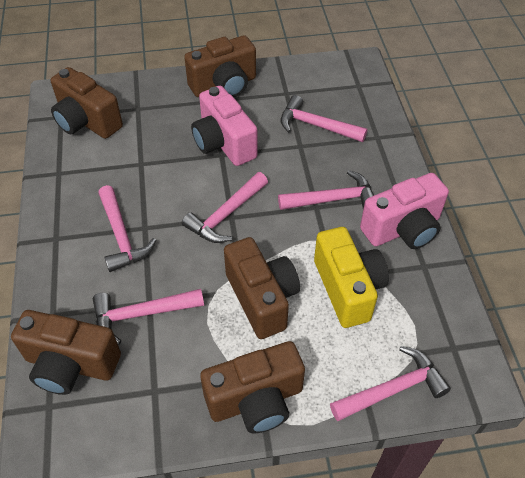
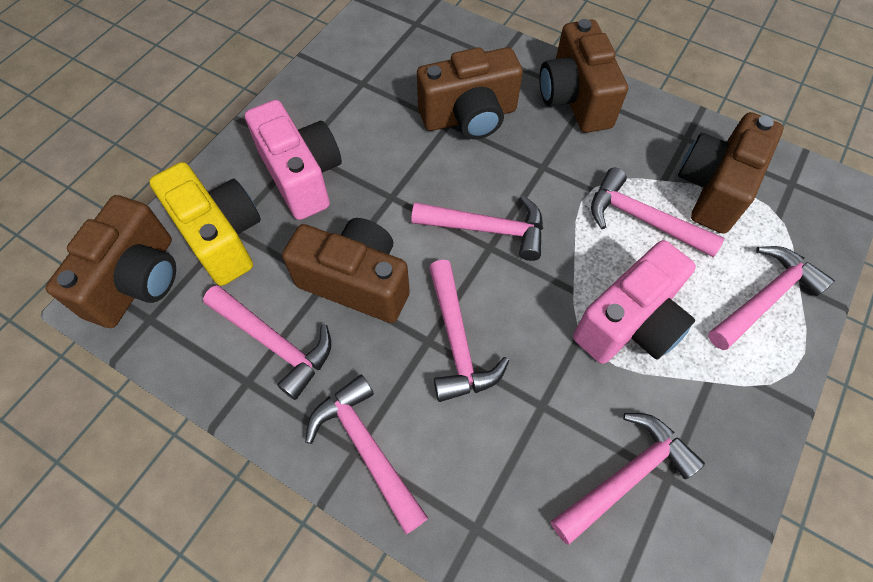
pink hammer: 6 -> 7

